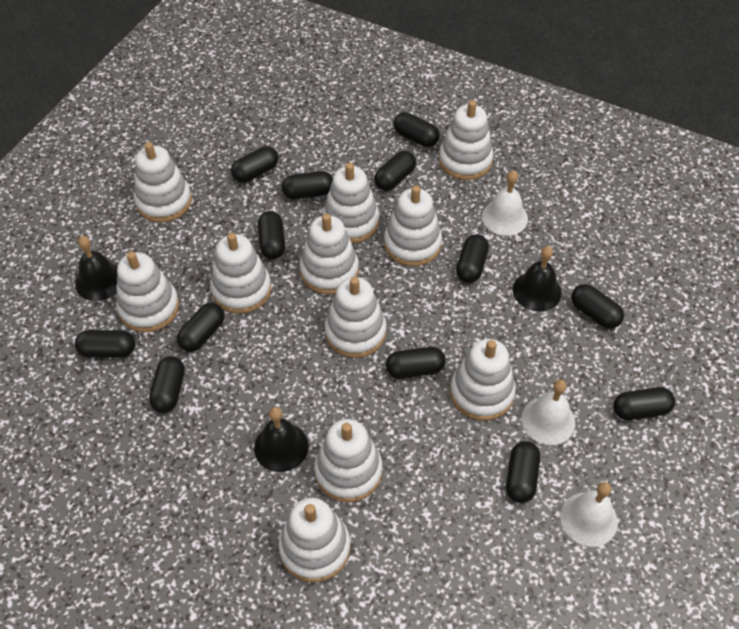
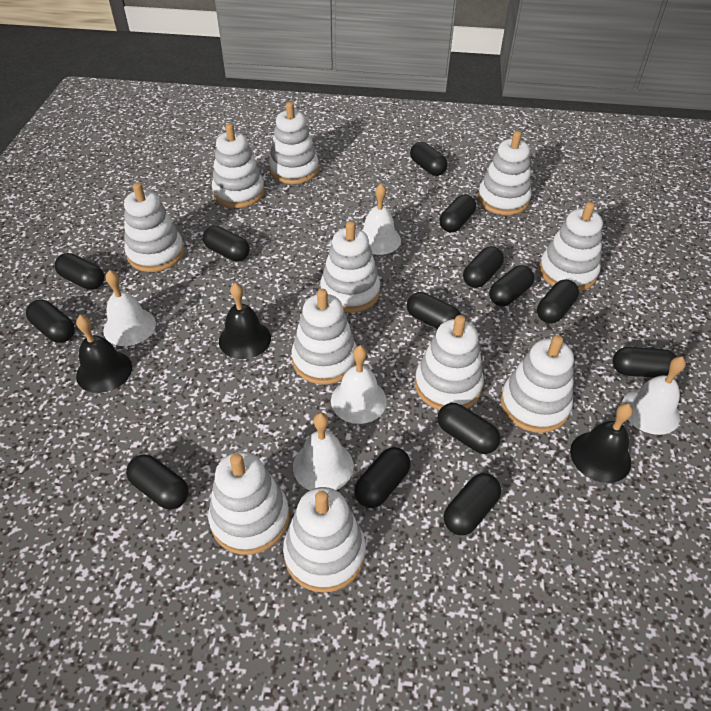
black capsule: 13 -> 14
white bell: 3 -> 5

